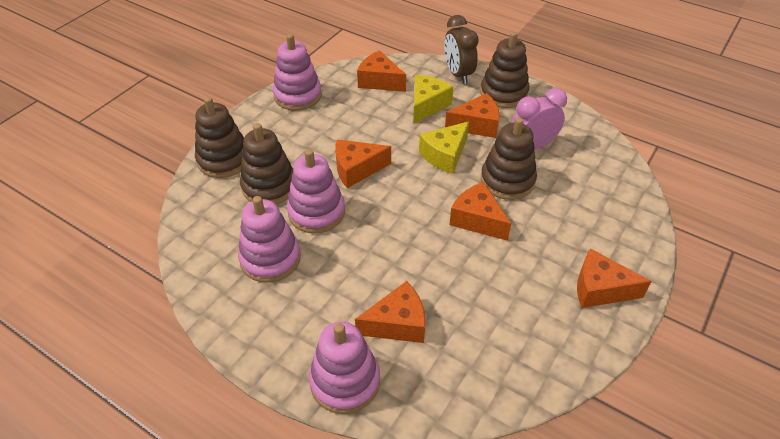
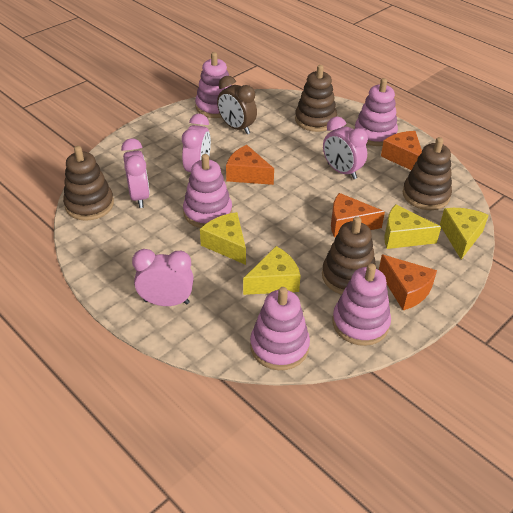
orange cheese: 6 -> 4
pink clock: 1 -> 4
pink stacking toy: 4 -> 5
yellow cheese: 2 -> 4

